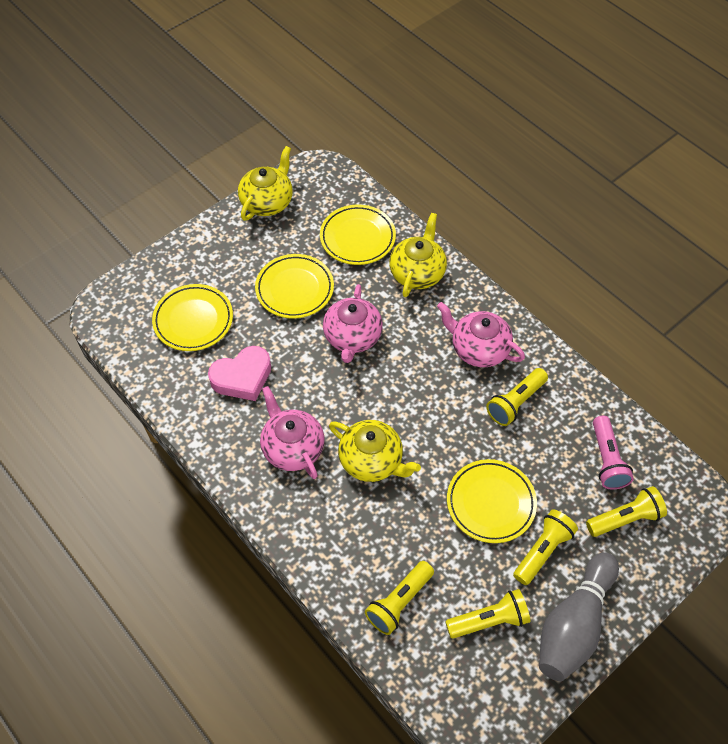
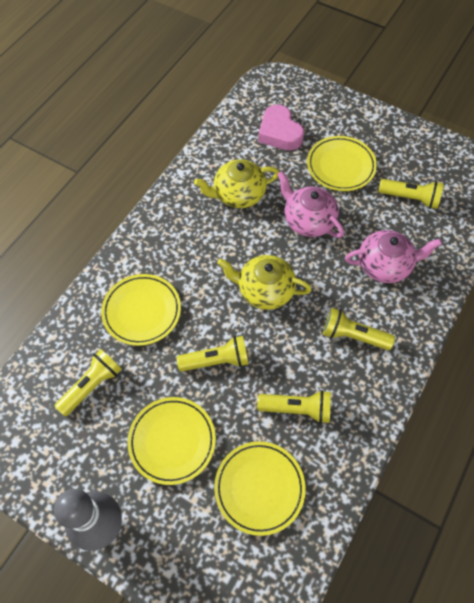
pink flashlight: 1 -> 0
pink teapot: 3 -> 2
yellow teapot: 3 -> 2

